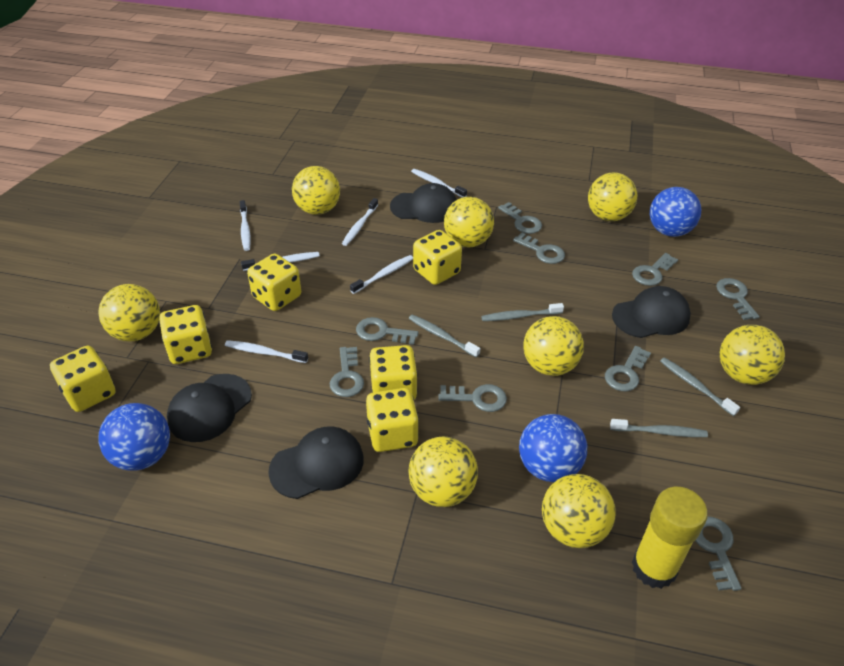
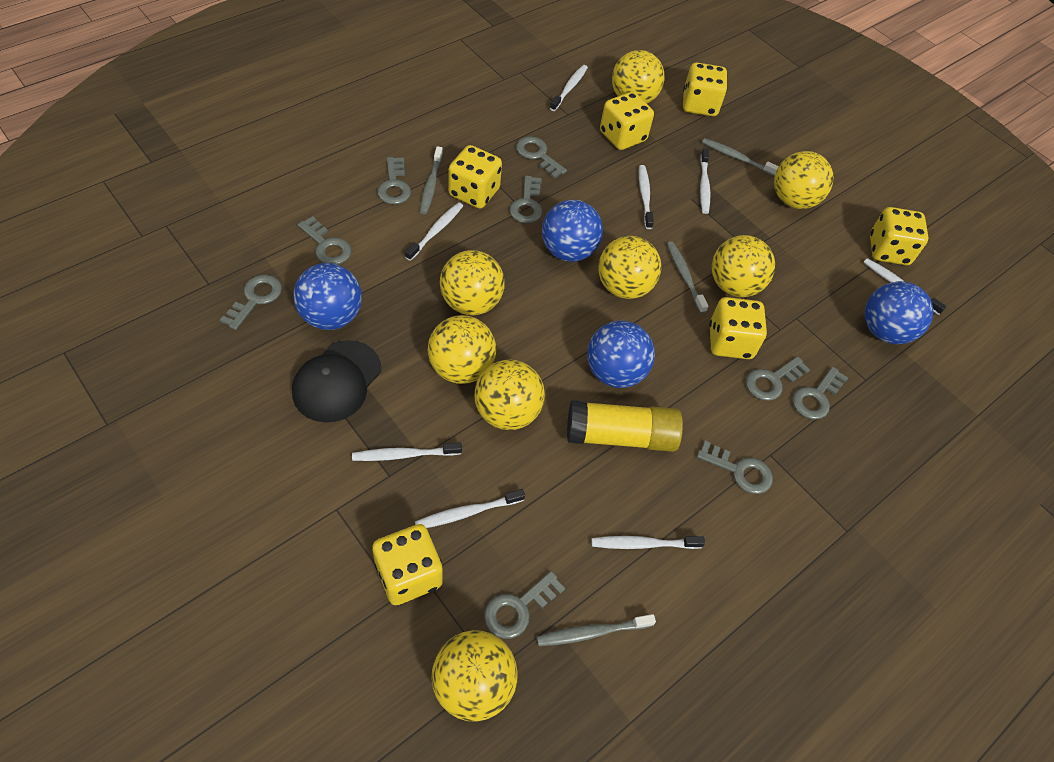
black cap: 4 -> 1
blue ball: 3 -> 4
white toothbrush: 6 -> 8

